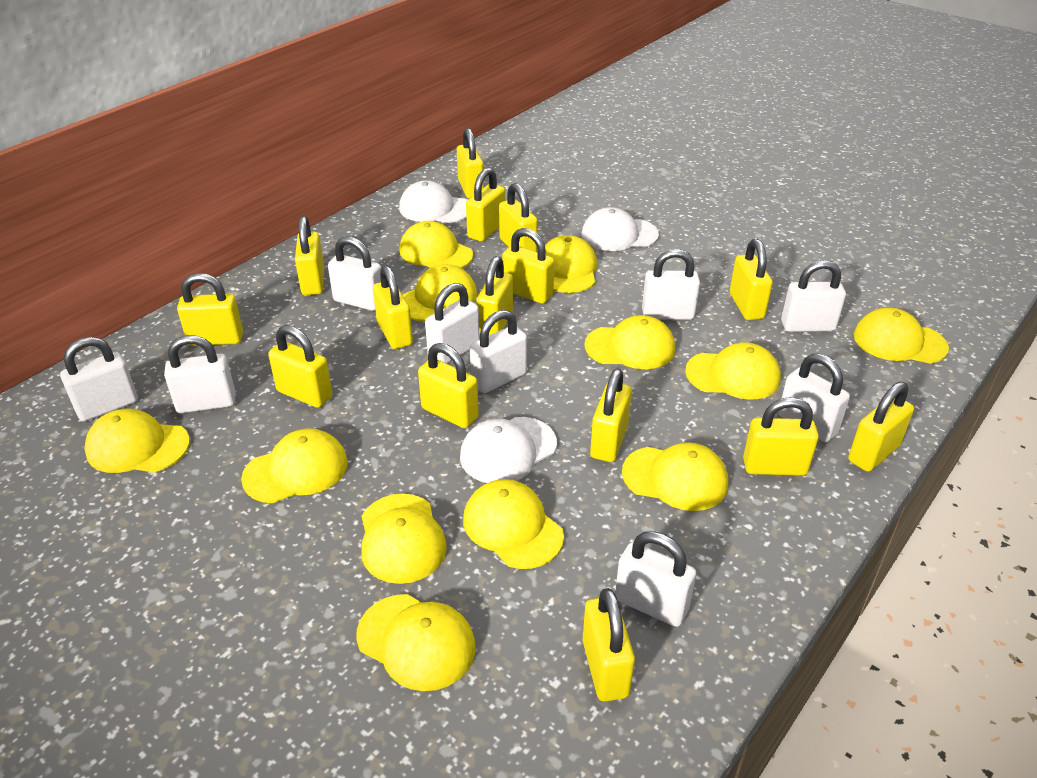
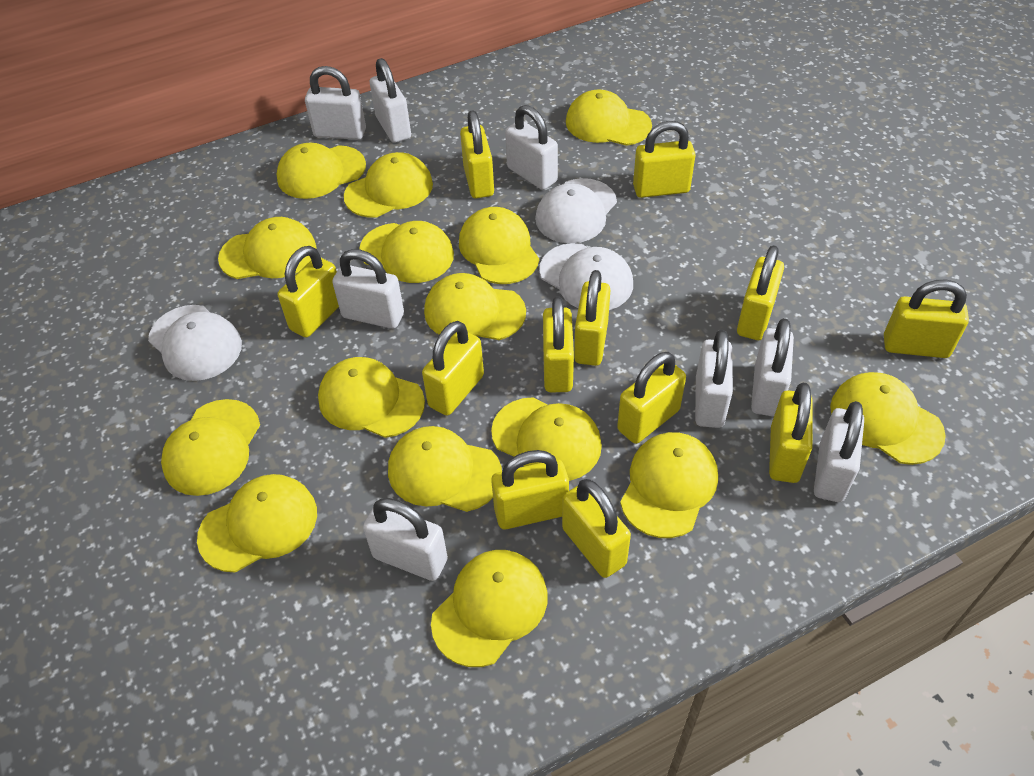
white padlock: 9 -> 8
yellow cap: 12 -> 15
yellow padlock: 15 -> 12

